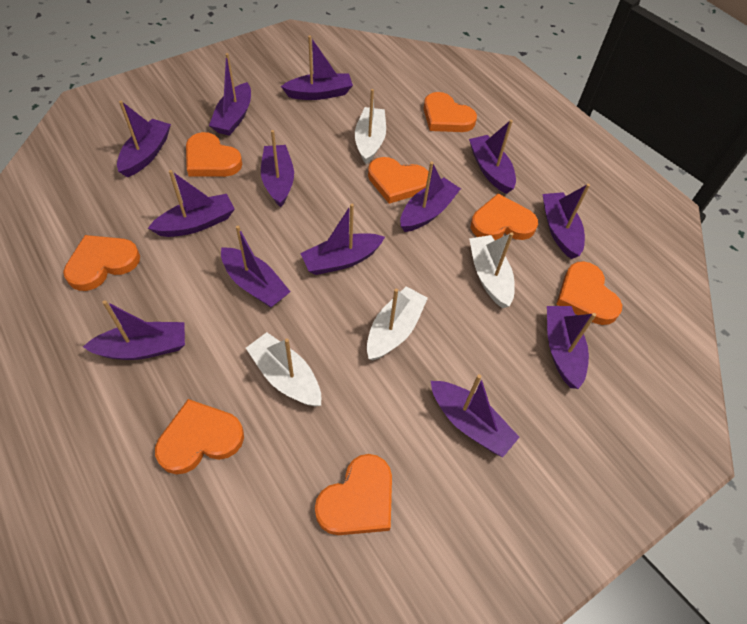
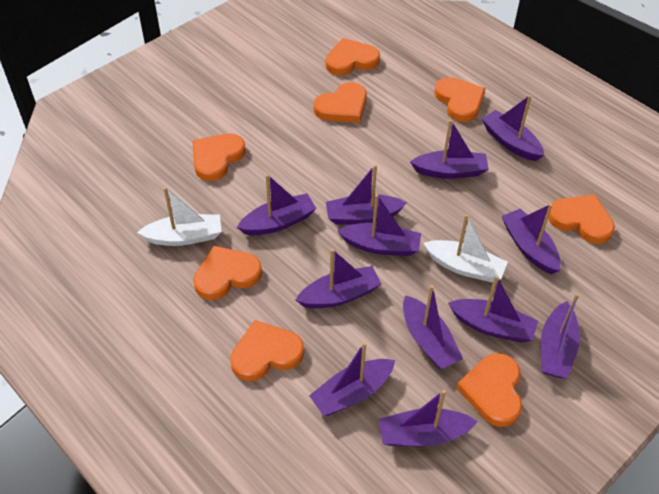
purple boat: 13 -> 12
white boat: 4 -> 2

